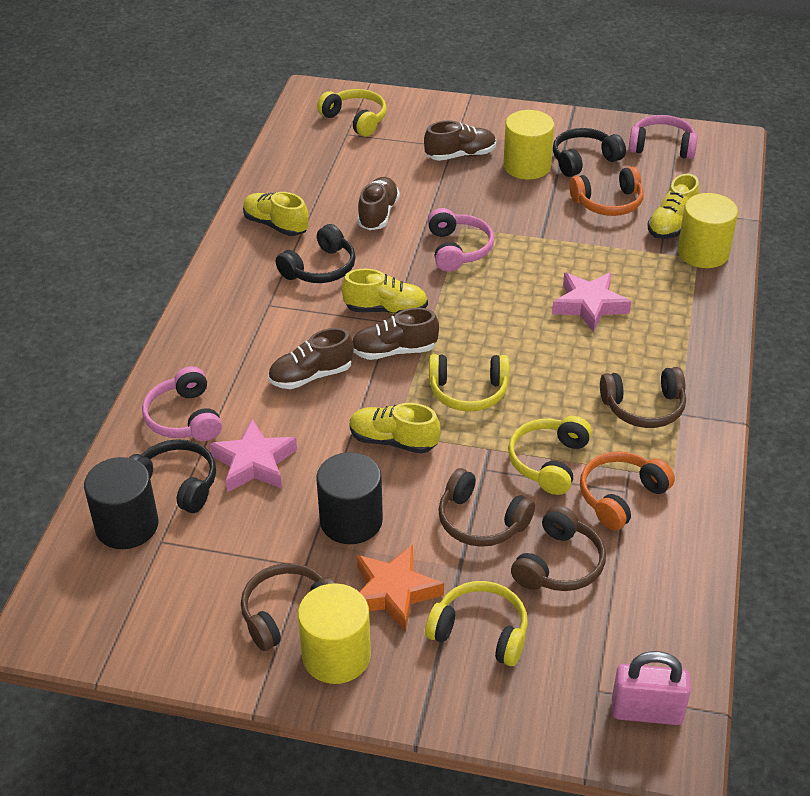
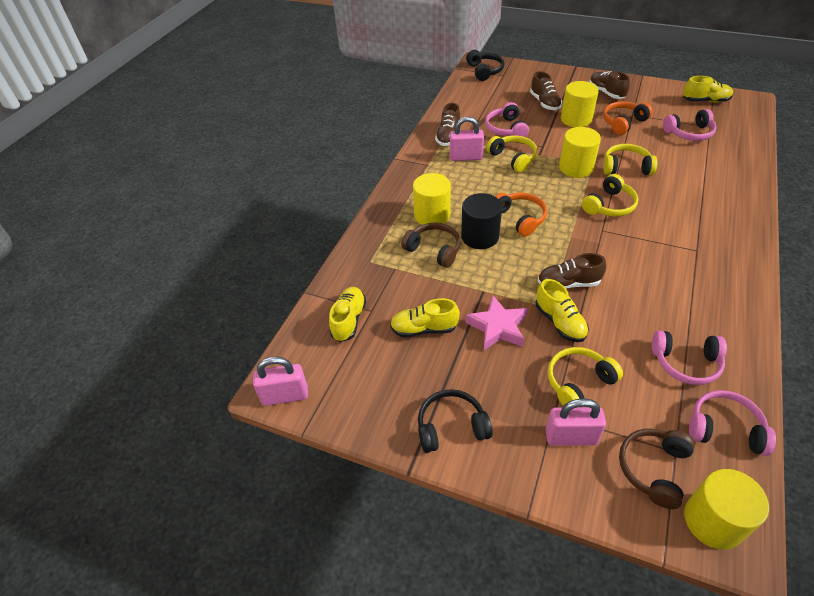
black cylinder: 2 -> 1
black headphones: 3 -> 2
brown headphones: 4 -> 2
orange star: 1 -> 0
pink headphones: 3 -> 4
pink padlock: 1 -> 3
pink star: 2 -> 1
yellow cylinder: 3 -> 4

